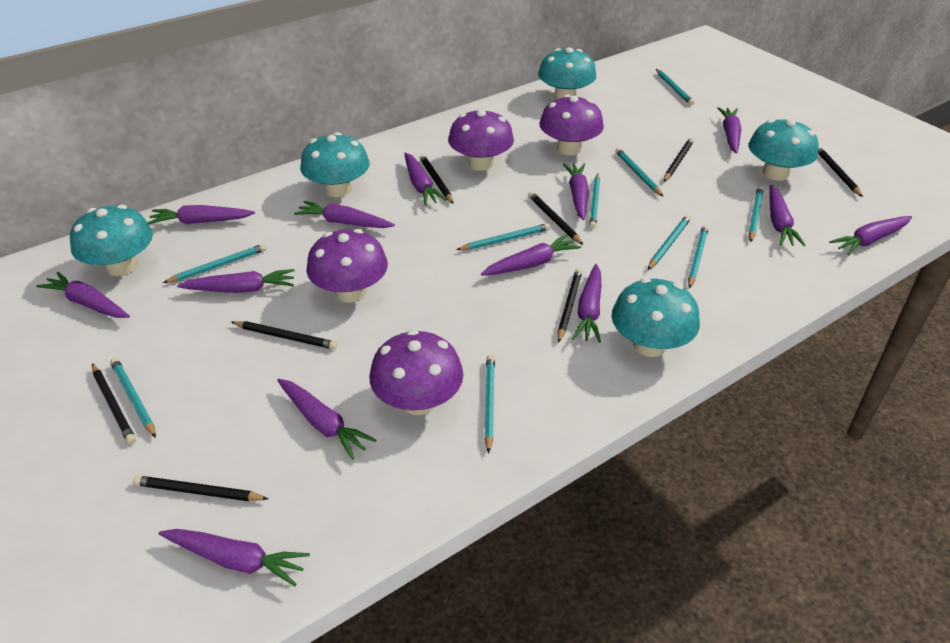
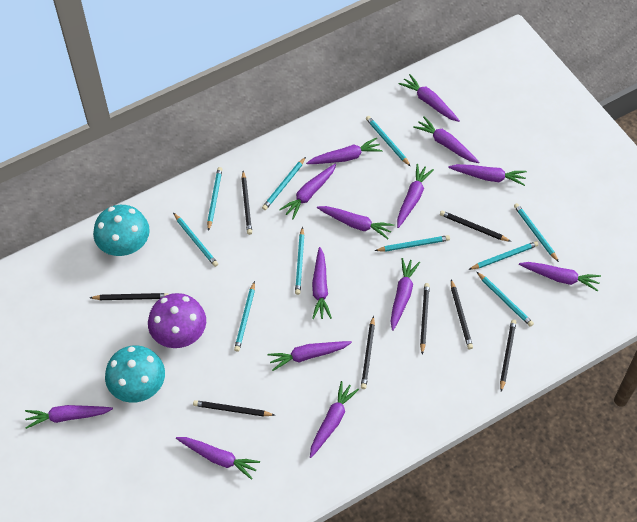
purple carrot: 13 -> 14
purple mushroom: 4 -> 1
turquoise mushroom: 5 -> 2

